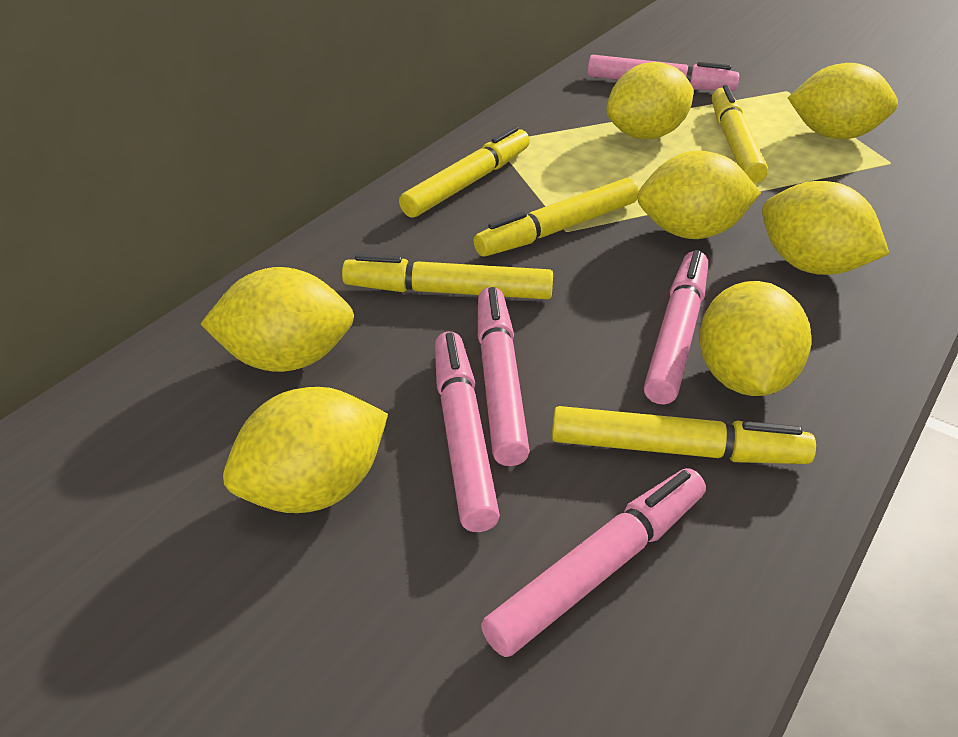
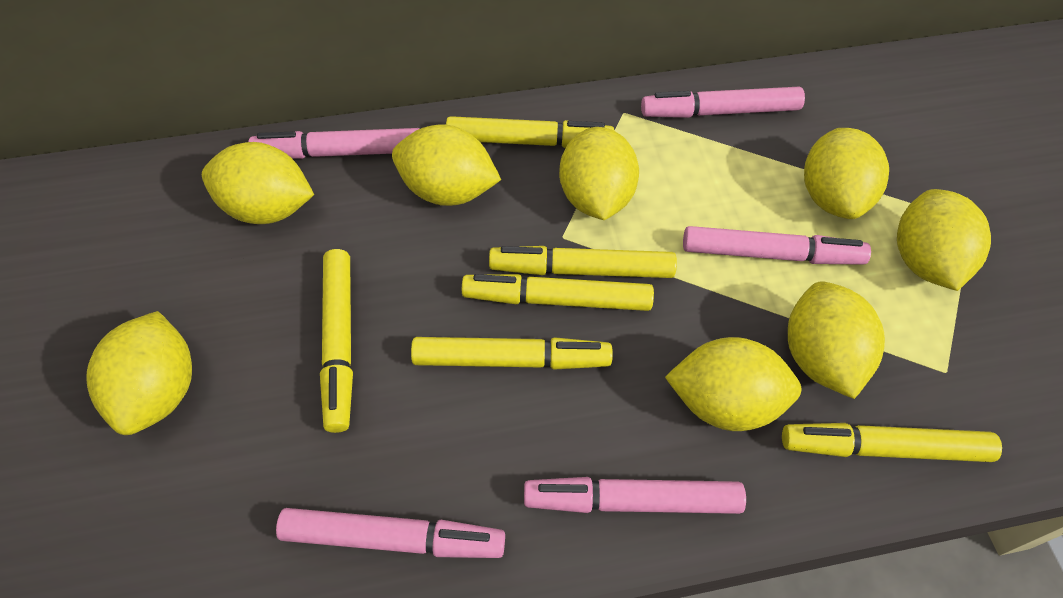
yellow lemon: 7 -> 8
yellow marker: 5 -> 6

